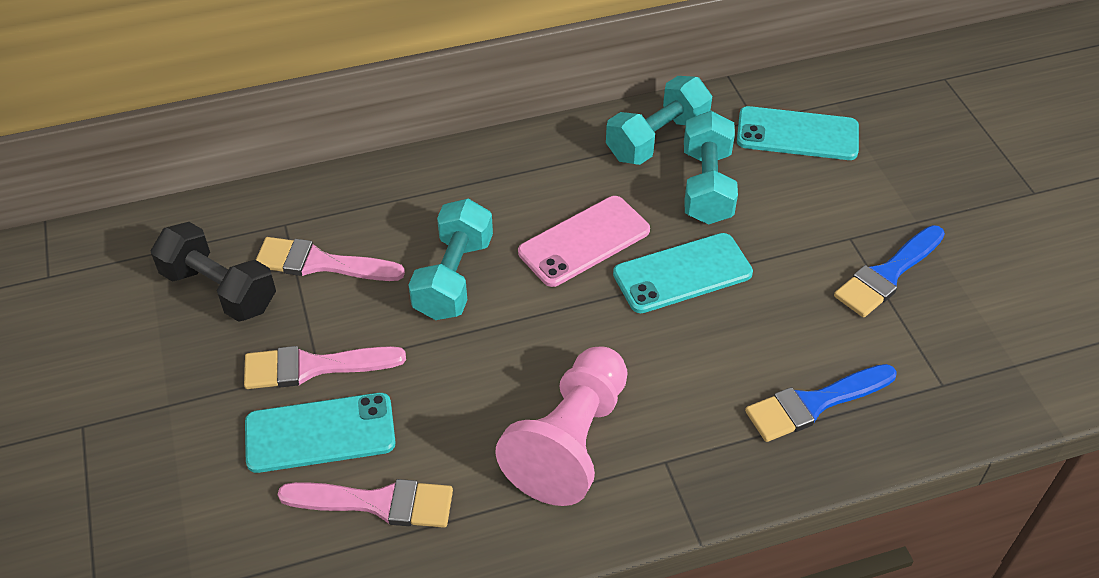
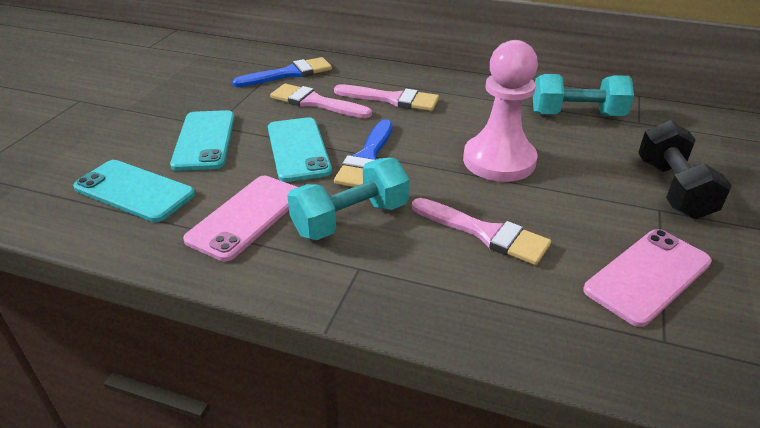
pink phone: 1 -> 2
turquoise dumbbell: 3 -> 2

